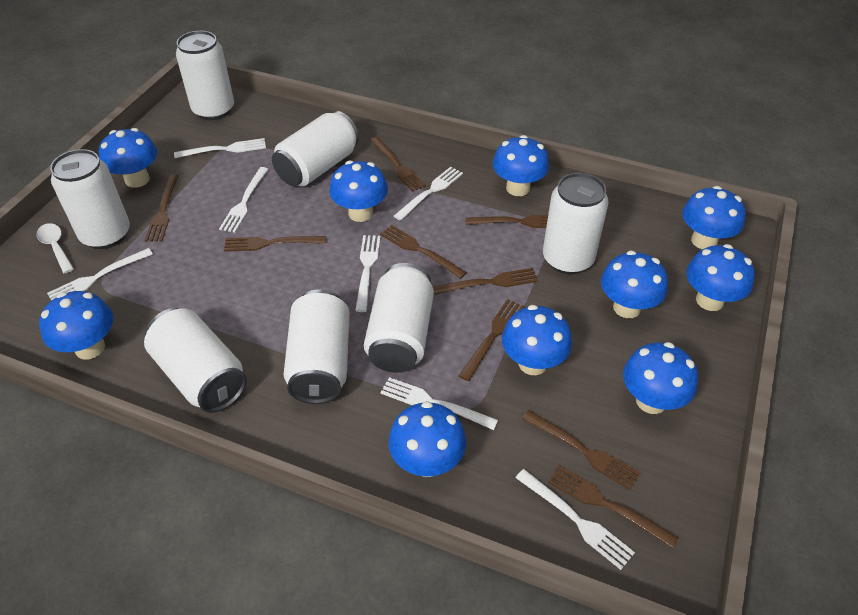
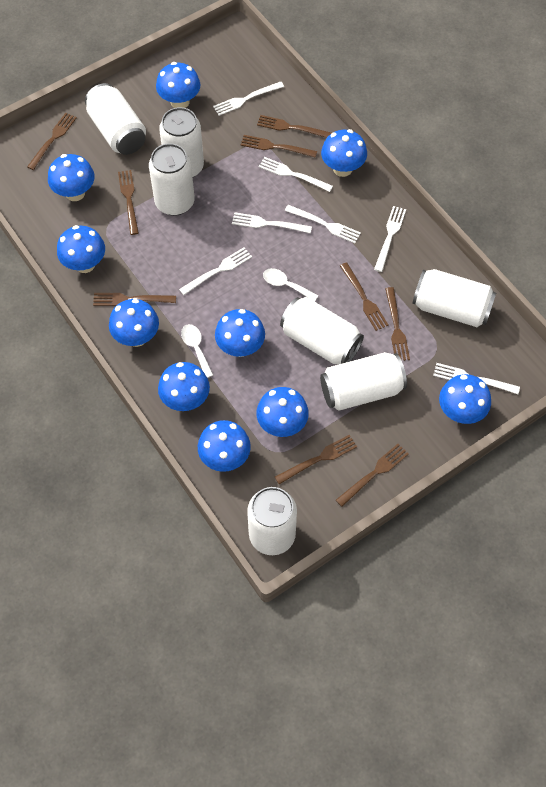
white spoon: 1 -> 2

